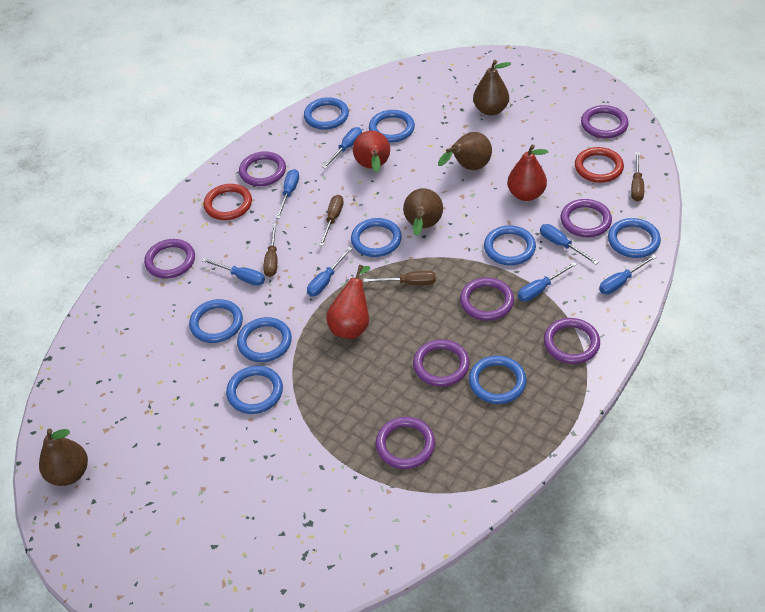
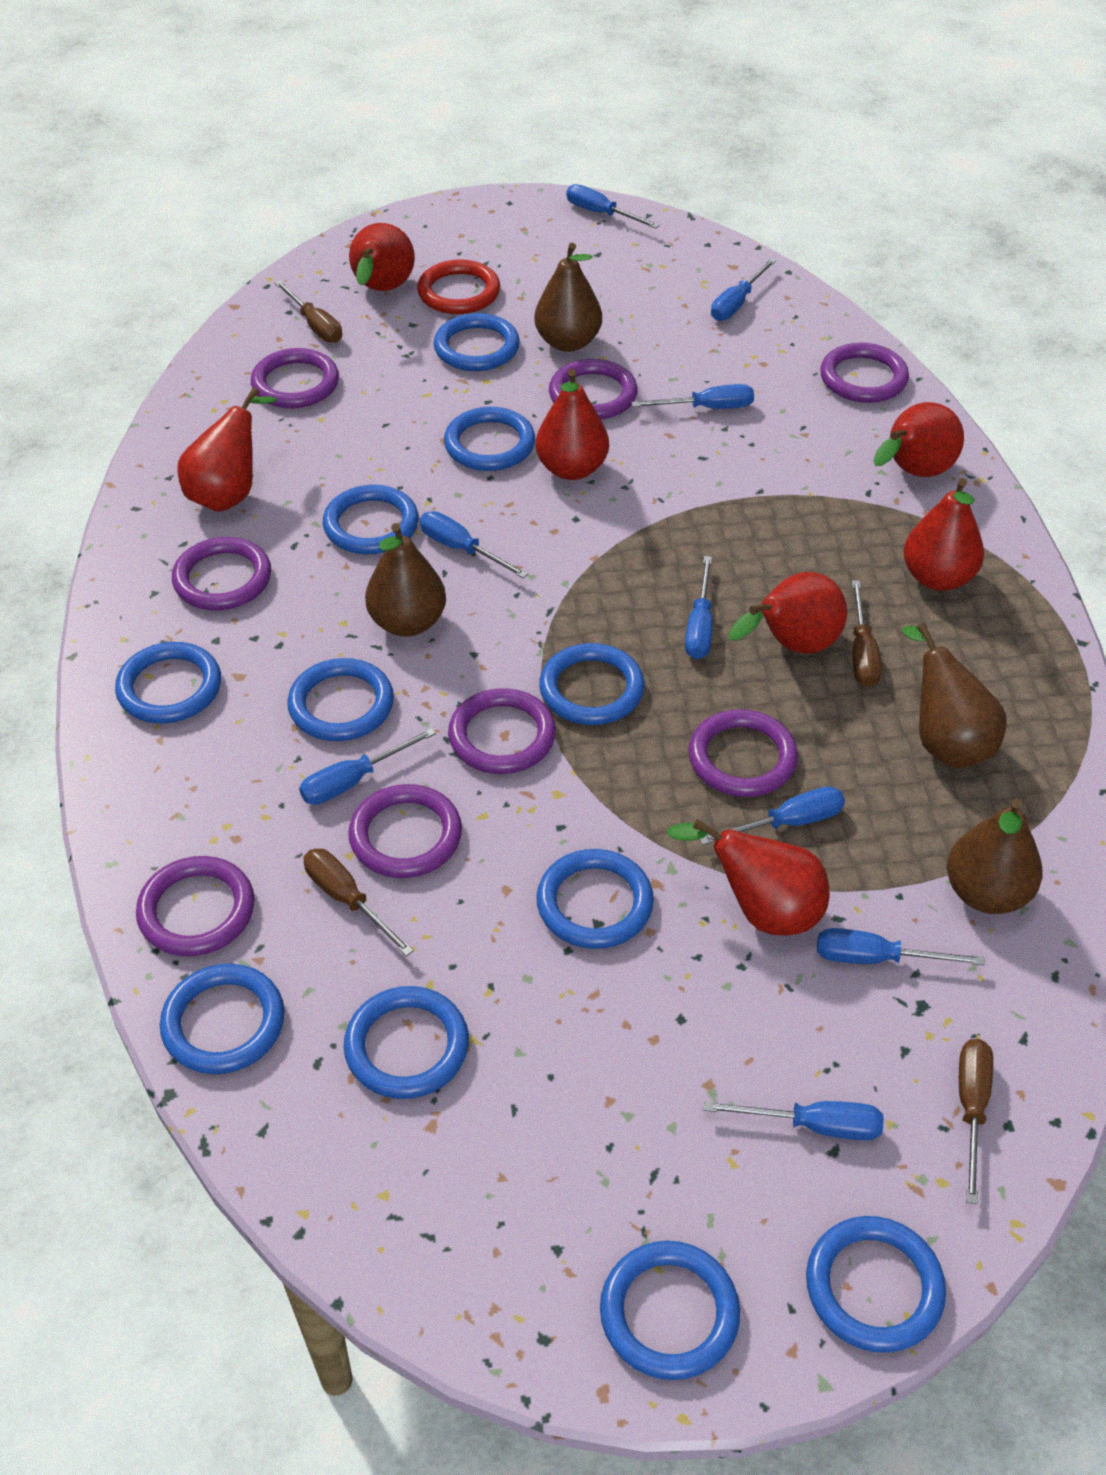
blue ring: 9 -> 11
blue screwdriver: 7 -> 9
red pear: 3 -> 7
red ring: 2 -> 1

